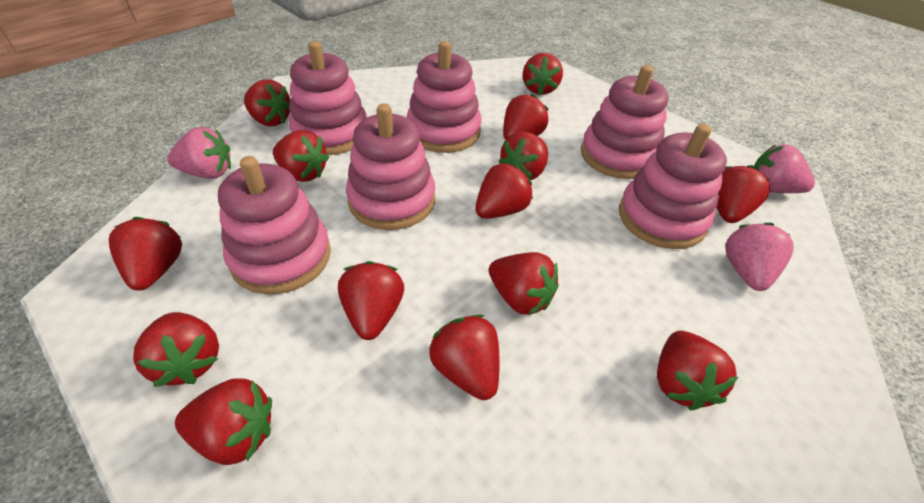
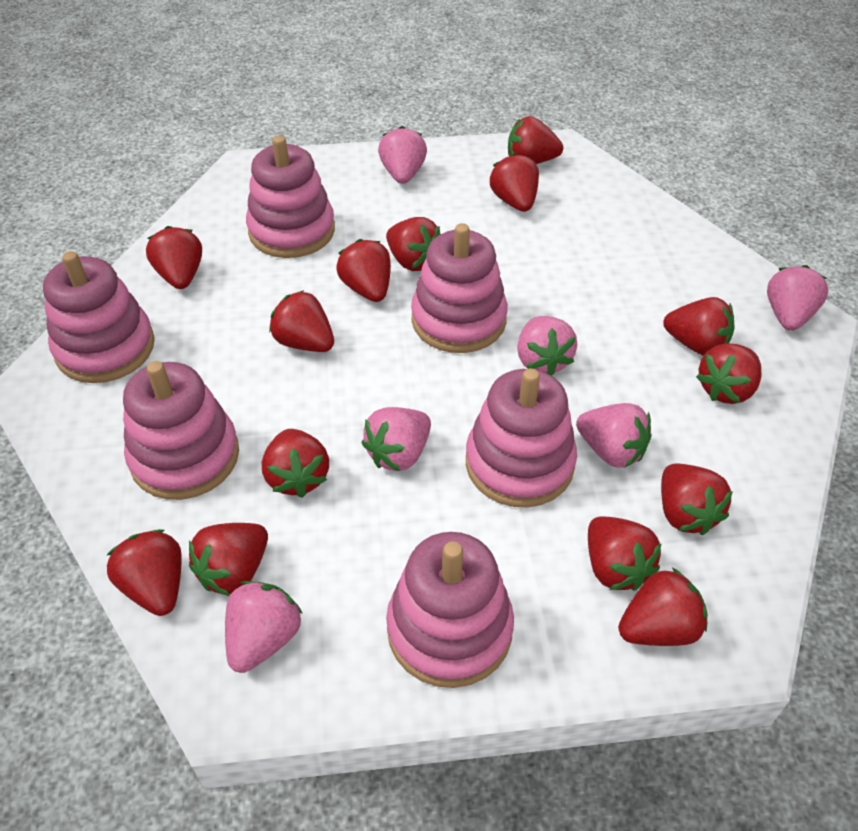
pink strawberry: 3 -> 6

